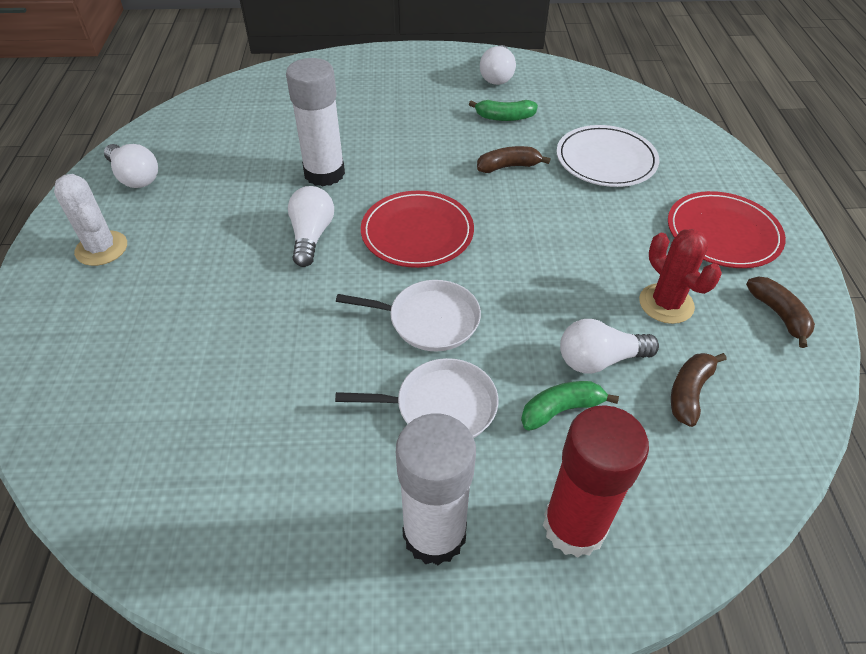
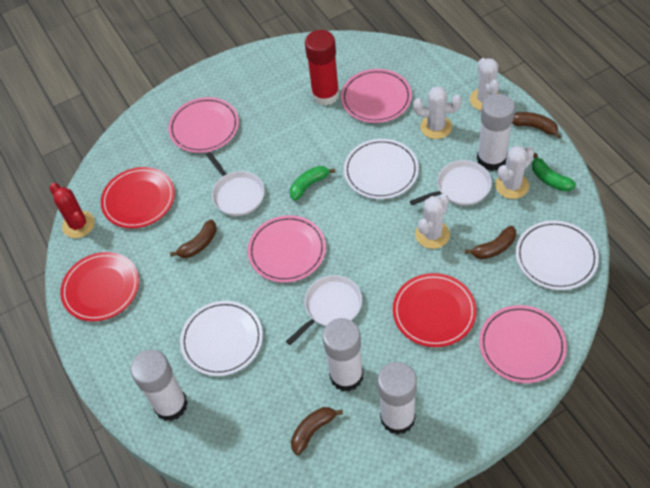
brown banana: 3 -> 4
pink plate: 0 -> 4
red plate: 2 -> 3
white cactus: 1 -> 4
white glue stick: 2 -> 4
white light bulb: 4 -> 0
white pan: 2 -> 3
white plate: 1 -> 3

